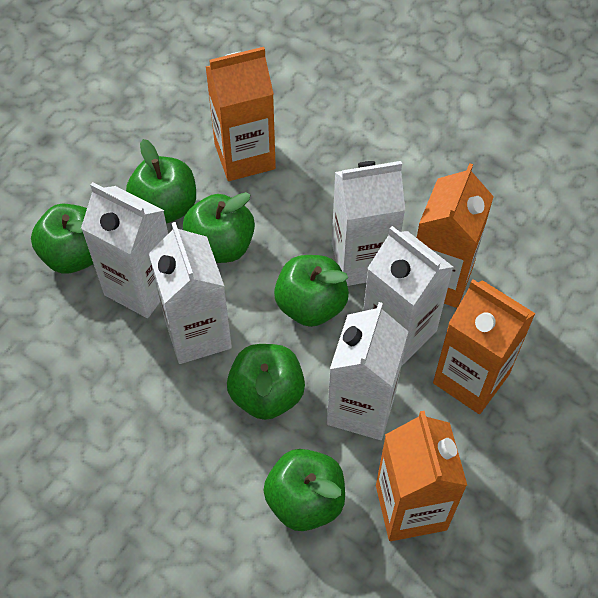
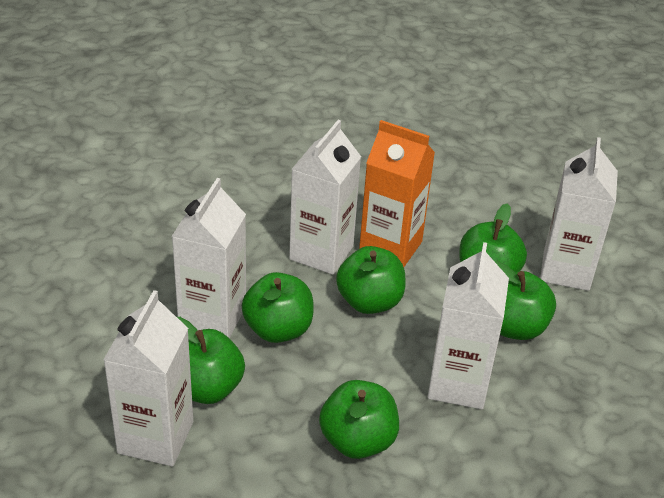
orange carton: 4 -> 1

